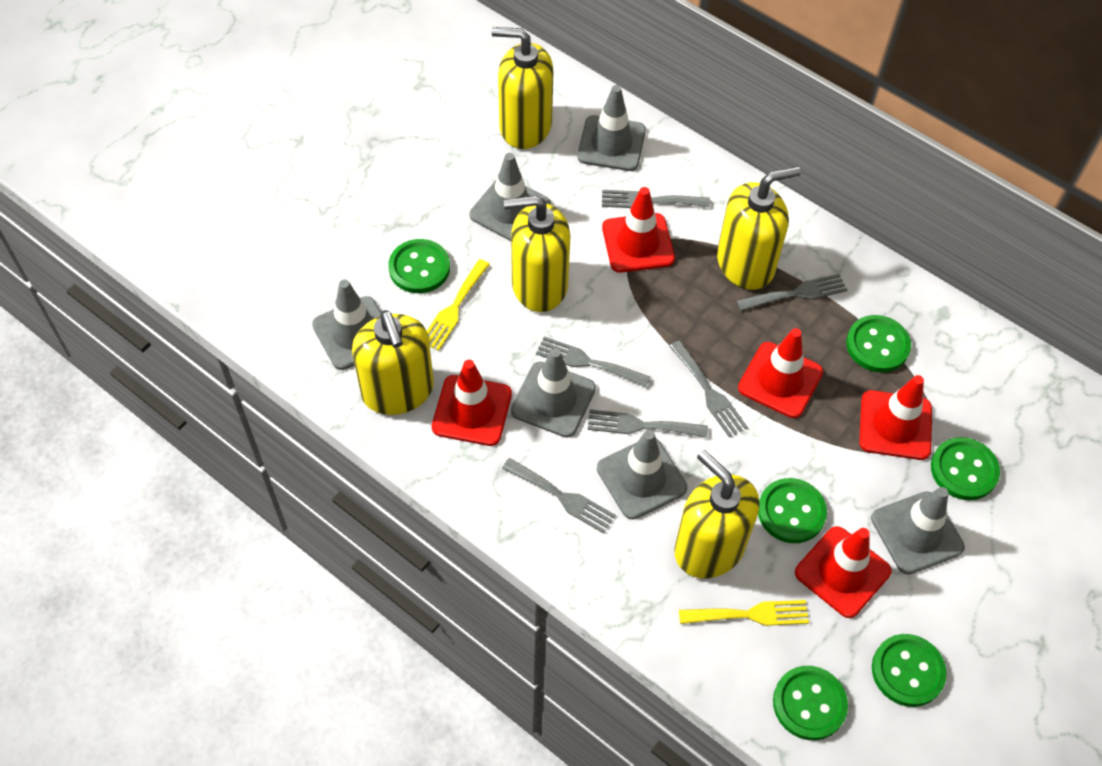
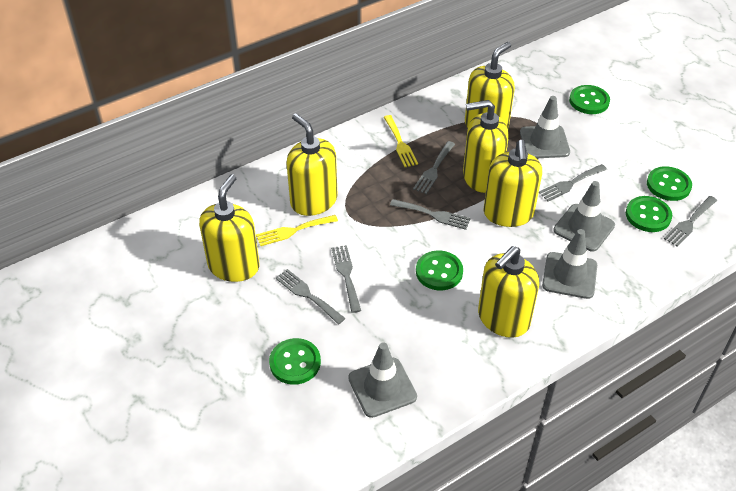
green button: 6 -> 5
grey traffic cone: 6 -> 4
red traffic cone: 5 -> 0
yellow soap dispenser: 5 -> 6

